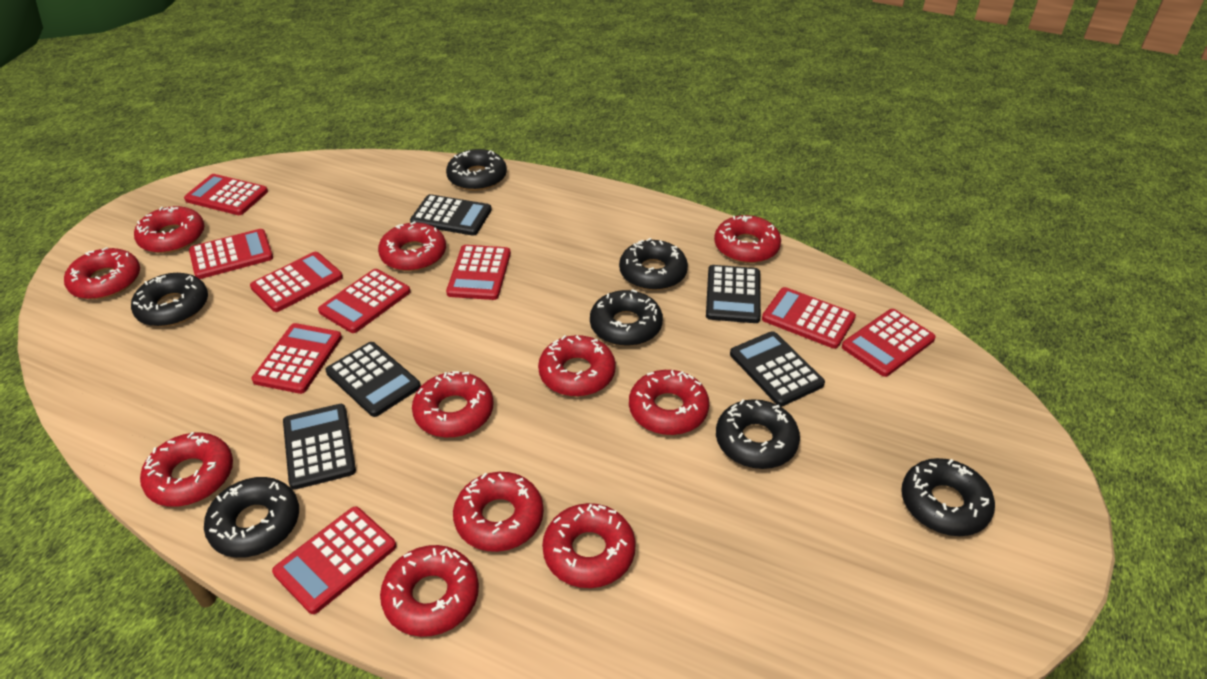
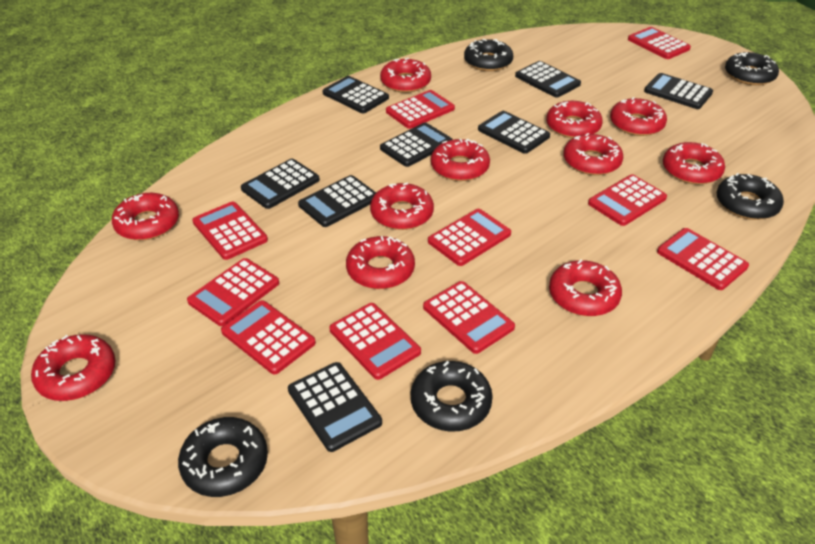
black calculator: 5 -> 8
black donut: 7 -> 5
red calculator: 9 -> 10

